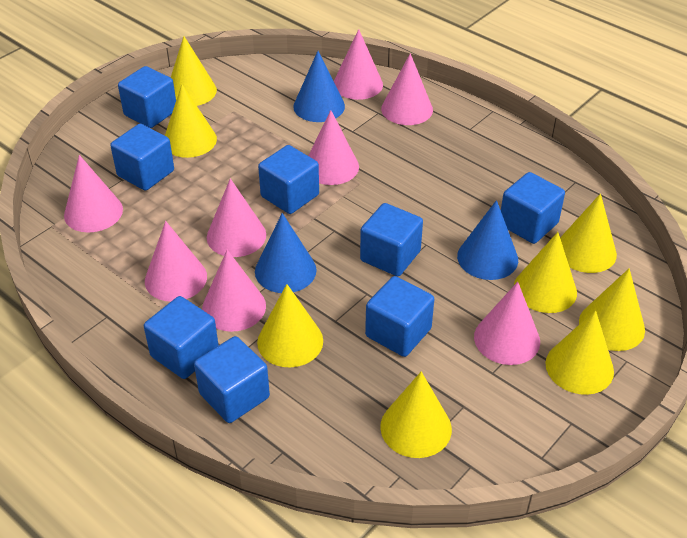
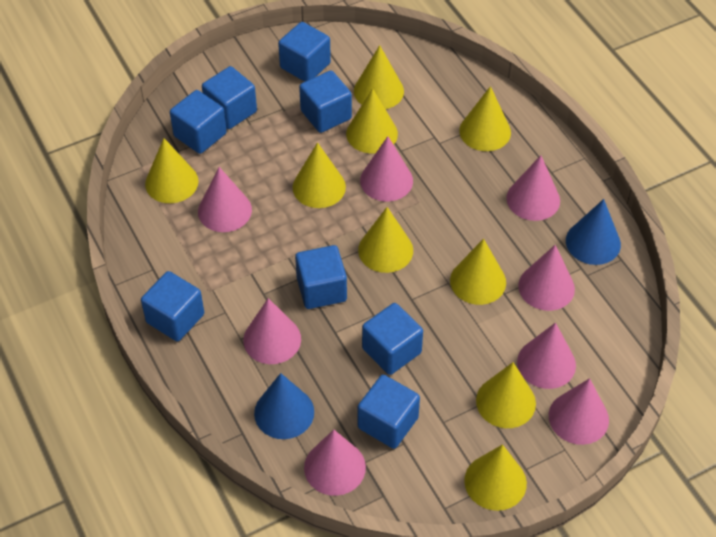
blue cone: 3 -> 2
yellow cone: 8 -> 9

